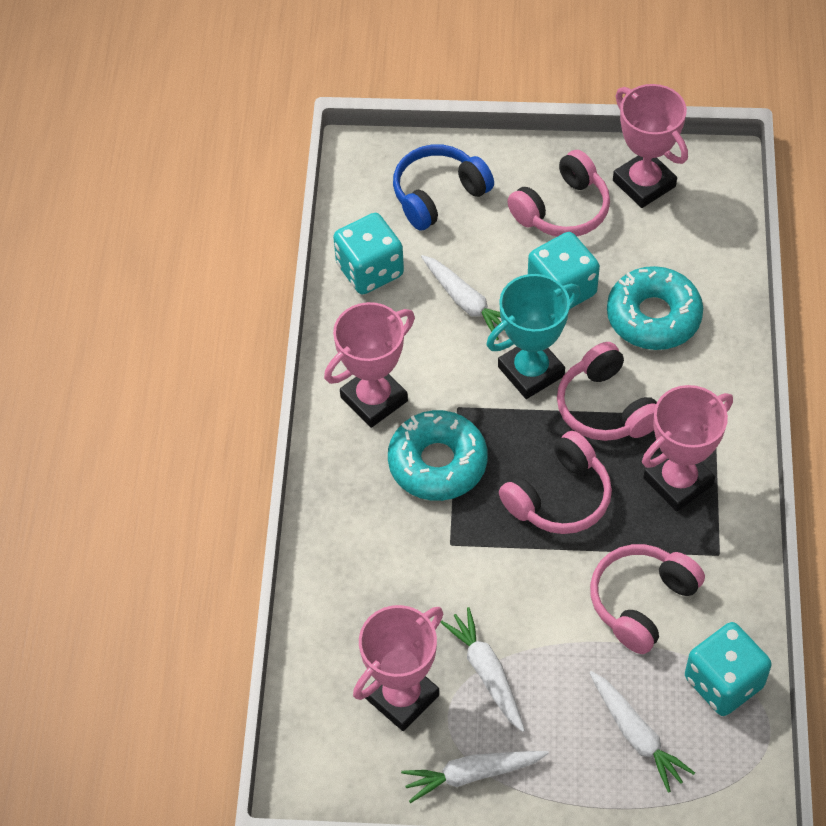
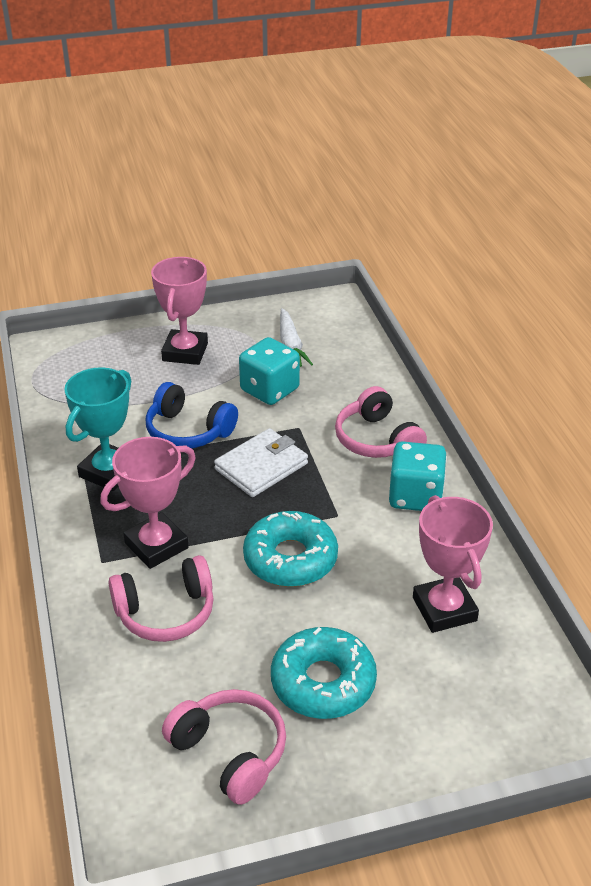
pink headphones: 4 -> 3
pink trophy: 4 -> 3
turquoise dice: 3 -> 2
white carrot: 4 -> 1
white wallet: 0 -> 1

